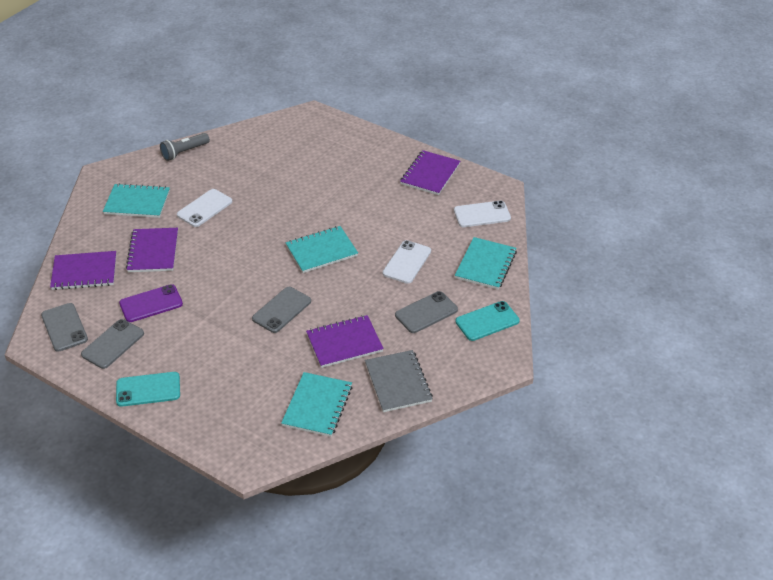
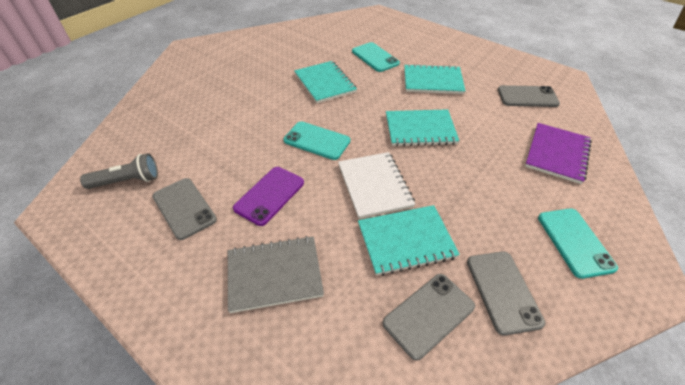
purple notebook: 4 -> 1
turquoise phone: 2 -> 3
white notebook: 0 -> 1
white phone: 3 -> 0

